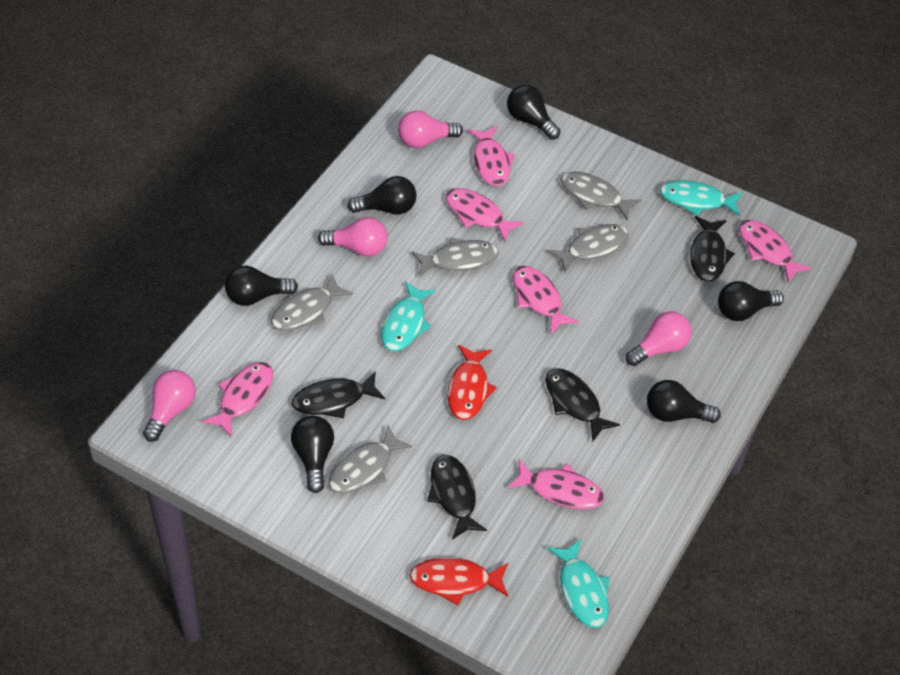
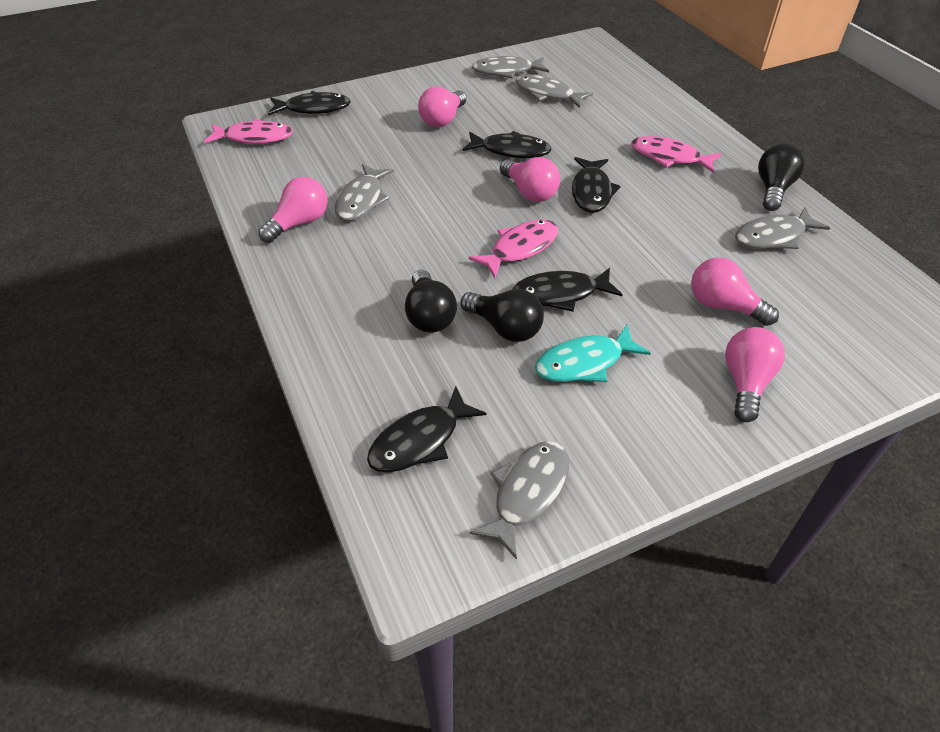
black fish: 4 -> 5
black light bulb: 6 -> 3
pink fish: 6 -> 3
pink light bulb: 4 -> 5
red fish: 2 -> 0
turquoise fish: 3 -> 1

